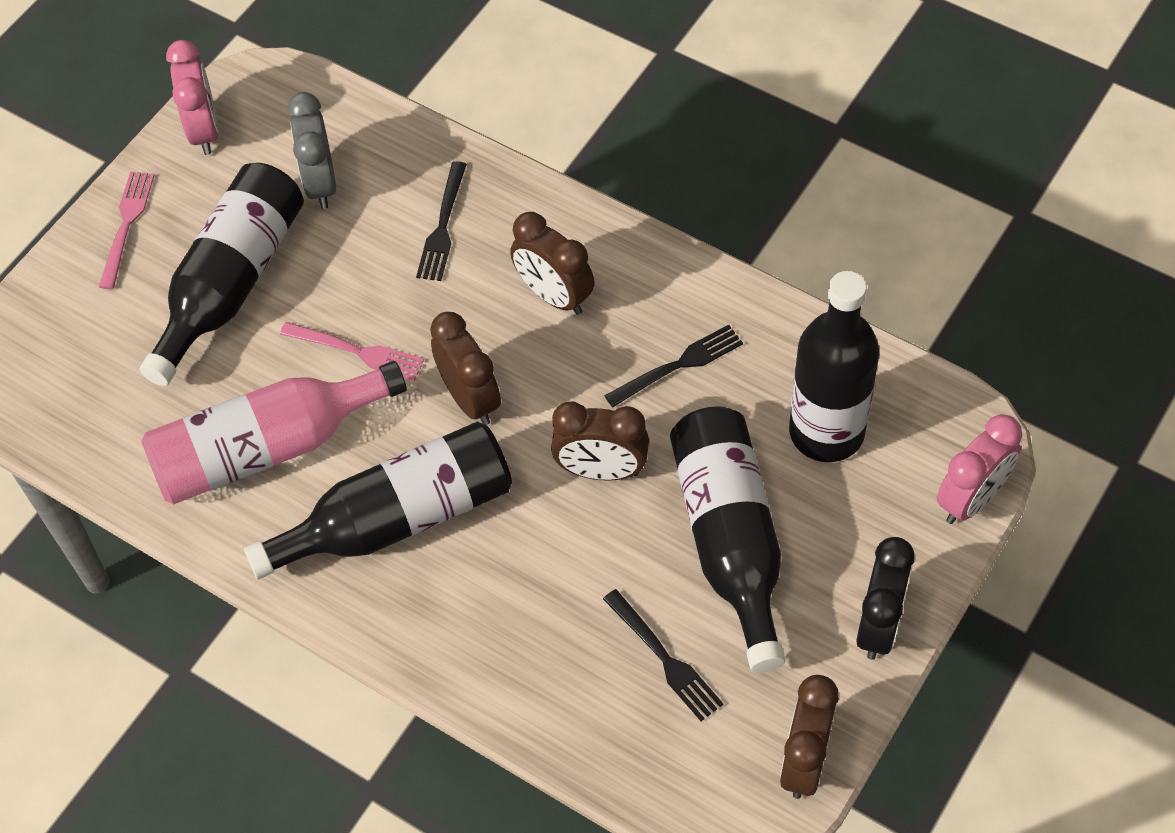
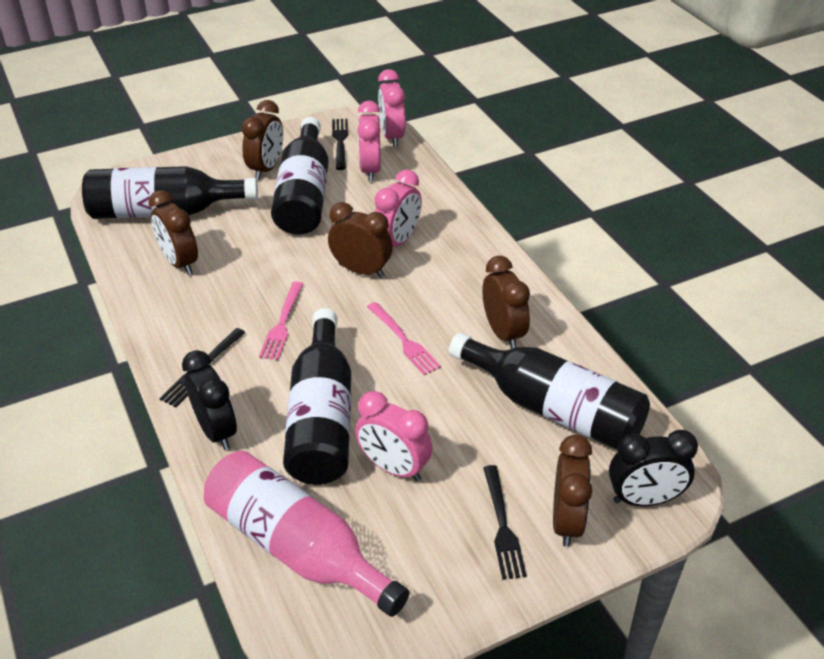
black clock: 1 -> 2
brown clock: 4 -> 5
grey clock: 1 -> 0
pink clock: 2 -> 4

